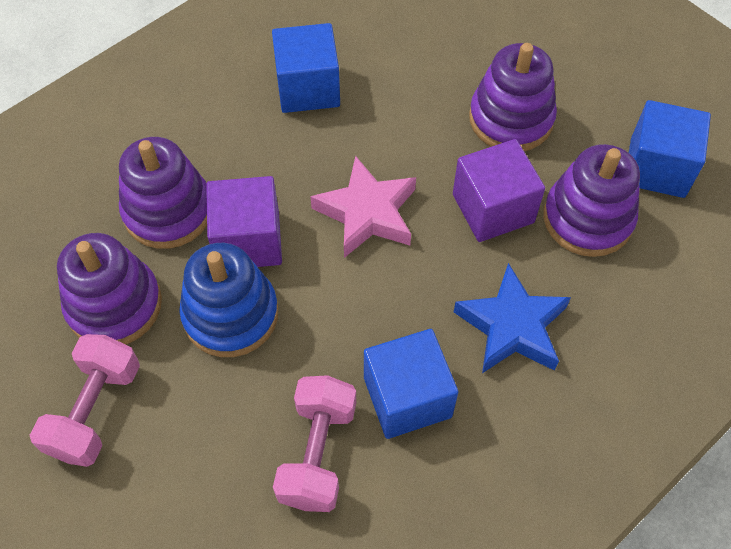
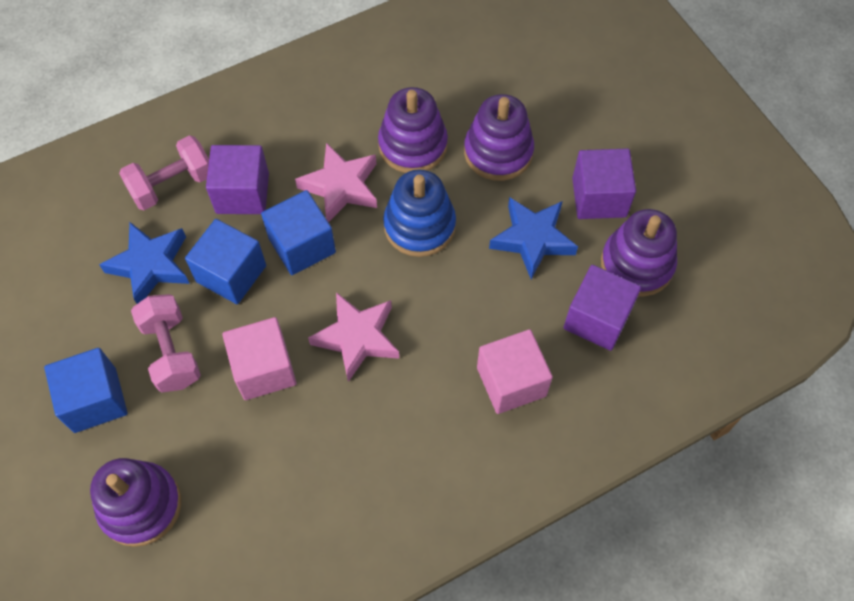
blue star: 1 -> 2
pink cube: 0 -> 2
pink star: 1 -> 2
purple cube: 2 -> 3

